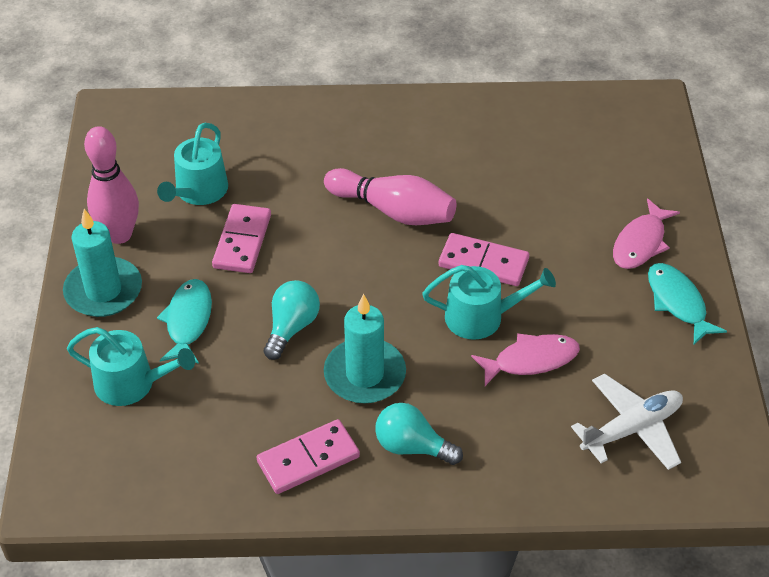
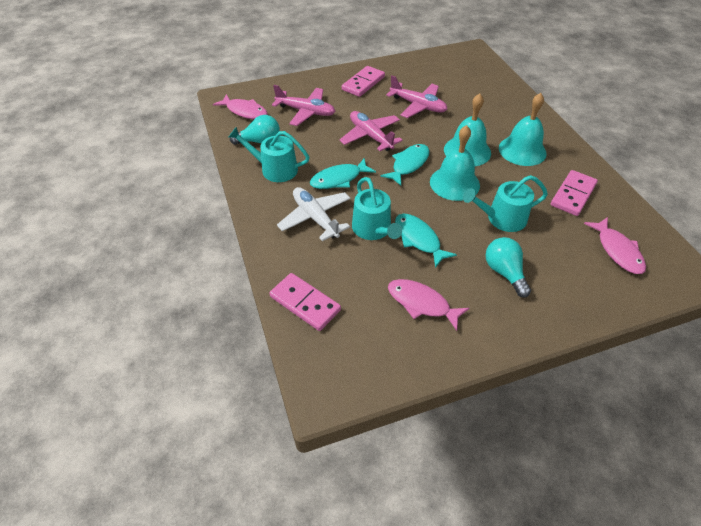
pink bowling pin: 2 -> 0
pink fish: 2 -> 3
pink plane: 0 -> 3
turquoise bell: 0 -> 3
turquoise candle: 2 -> 0
turquoise fish: 2 -> 3

